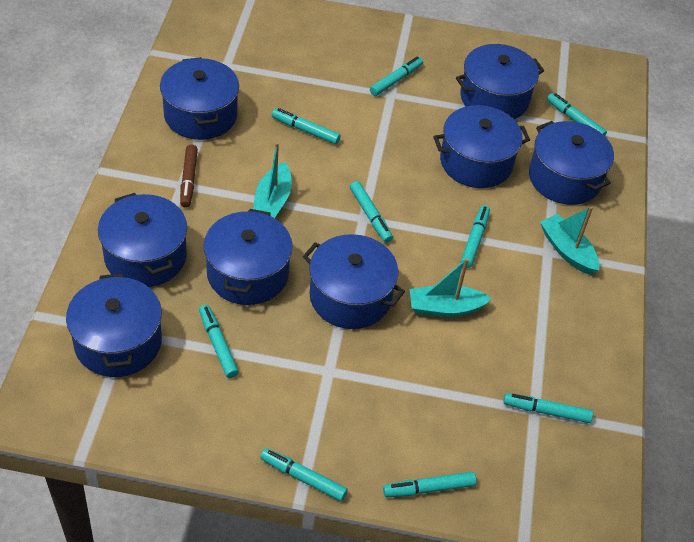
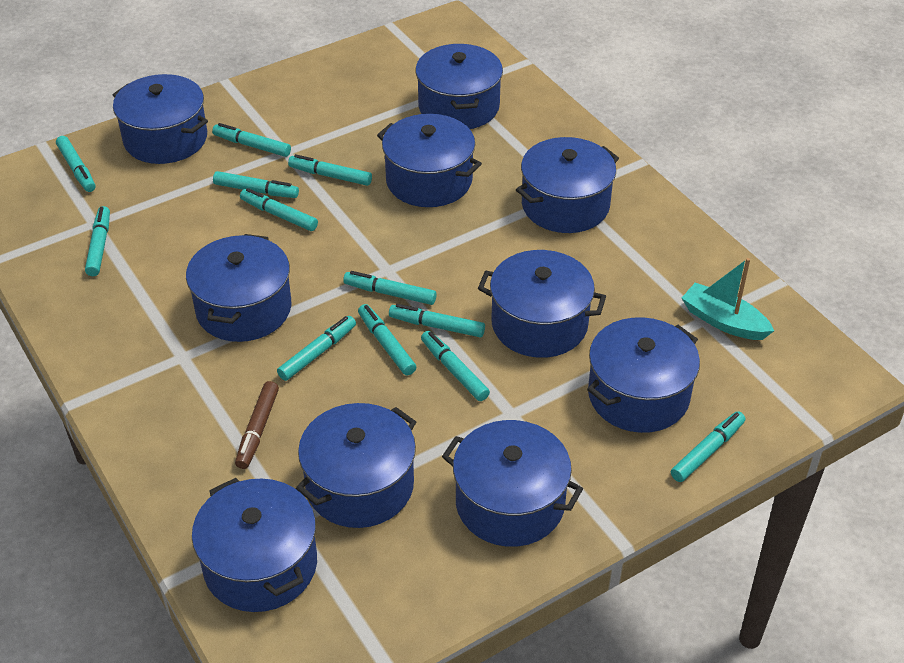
blue pot: 8 -> 10
turquoise boat: 3 -> 1
turquoise marker: 9 -> 12

